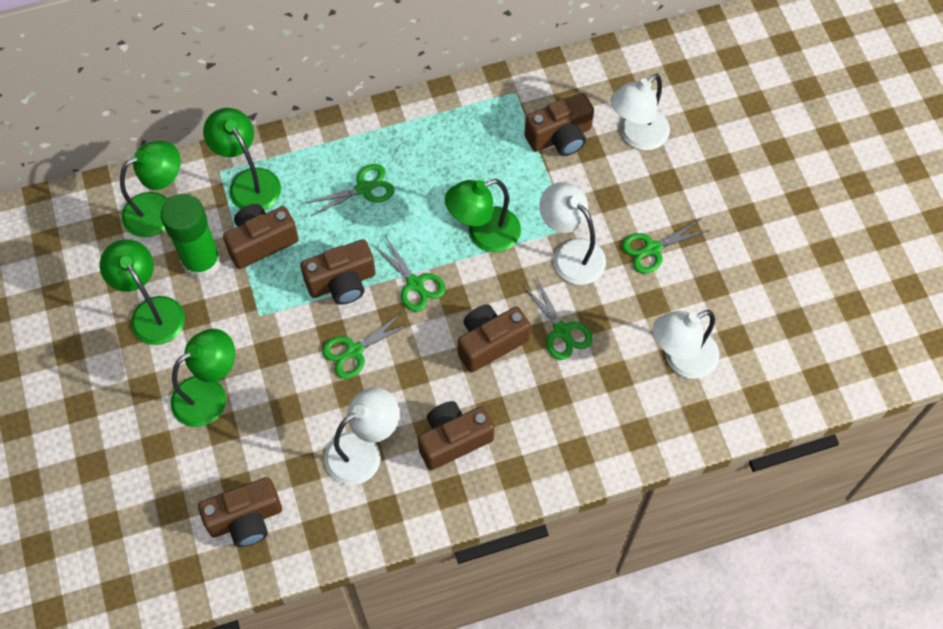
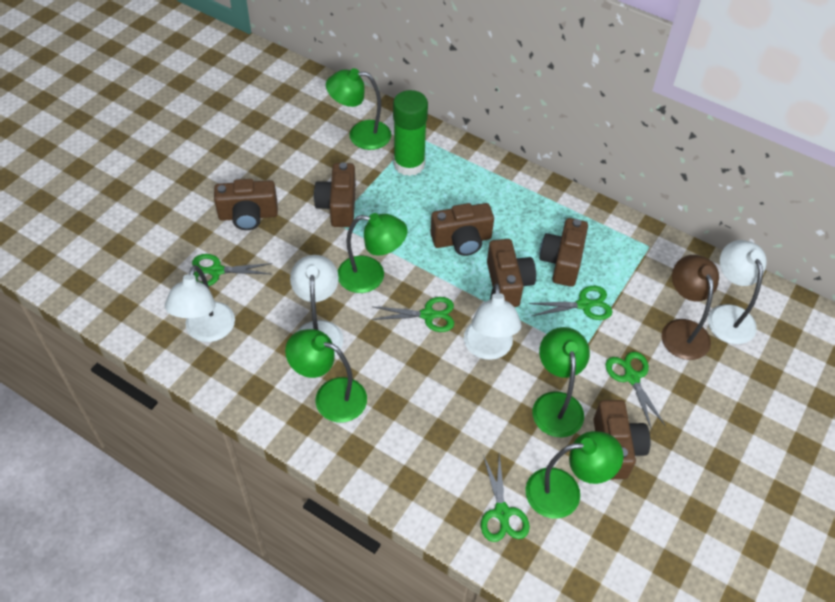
brown lamp: 0 -> 1

